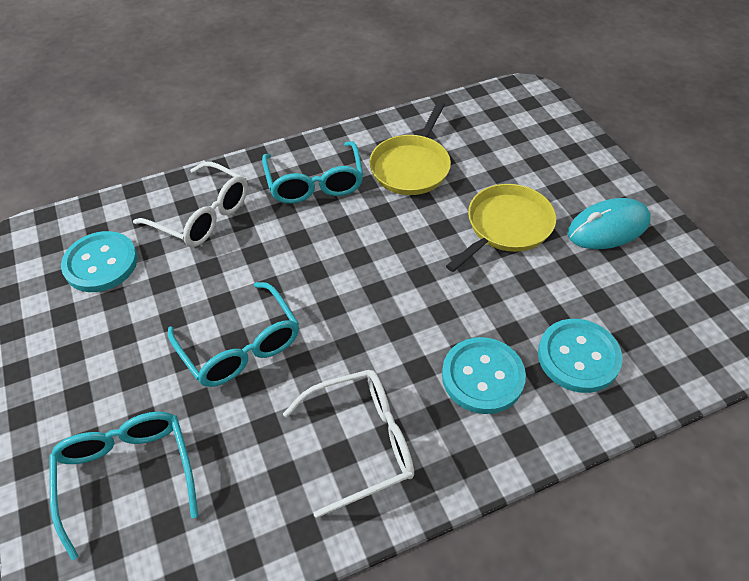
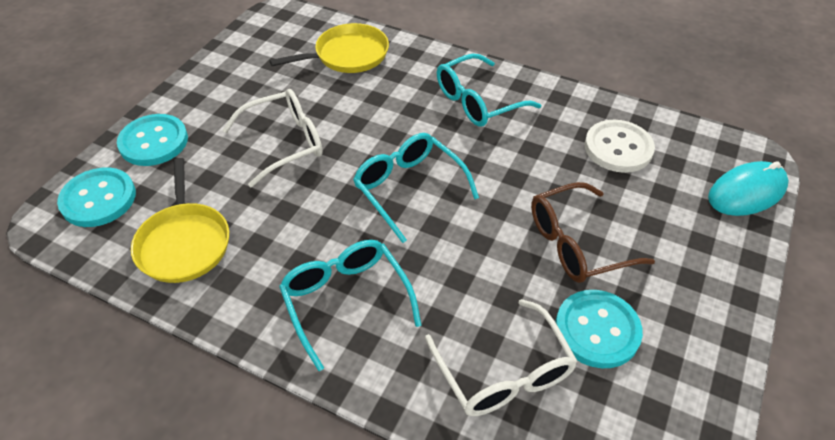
brown glasses: 0 -> 1
white button: 0 -> 1

